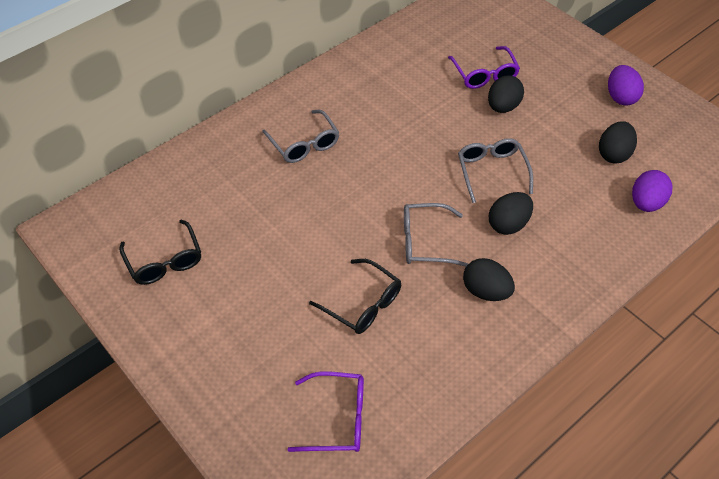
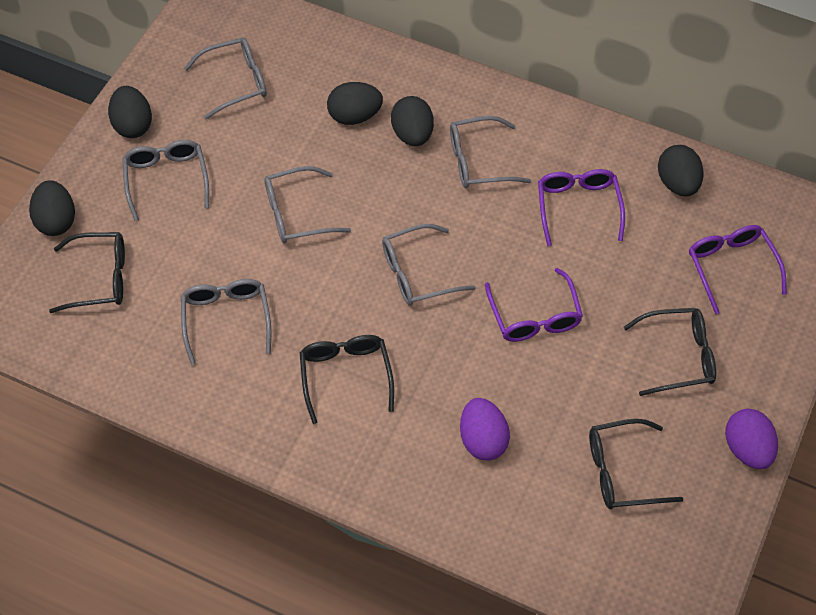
black egg: 4 -> 5
black glasses: 2 -> 4
grey glasses: 3 -> 6
purple glasses: 2 -> 3

